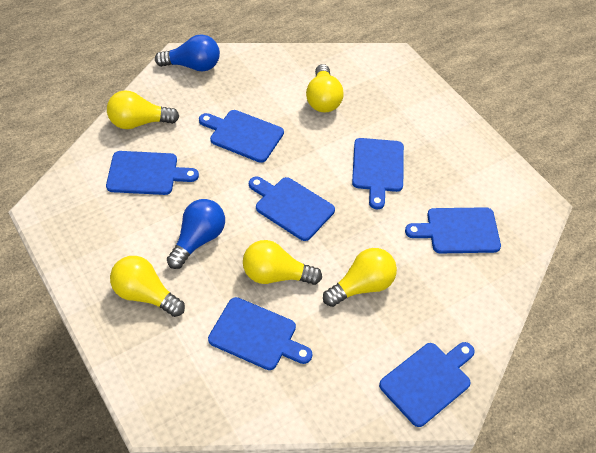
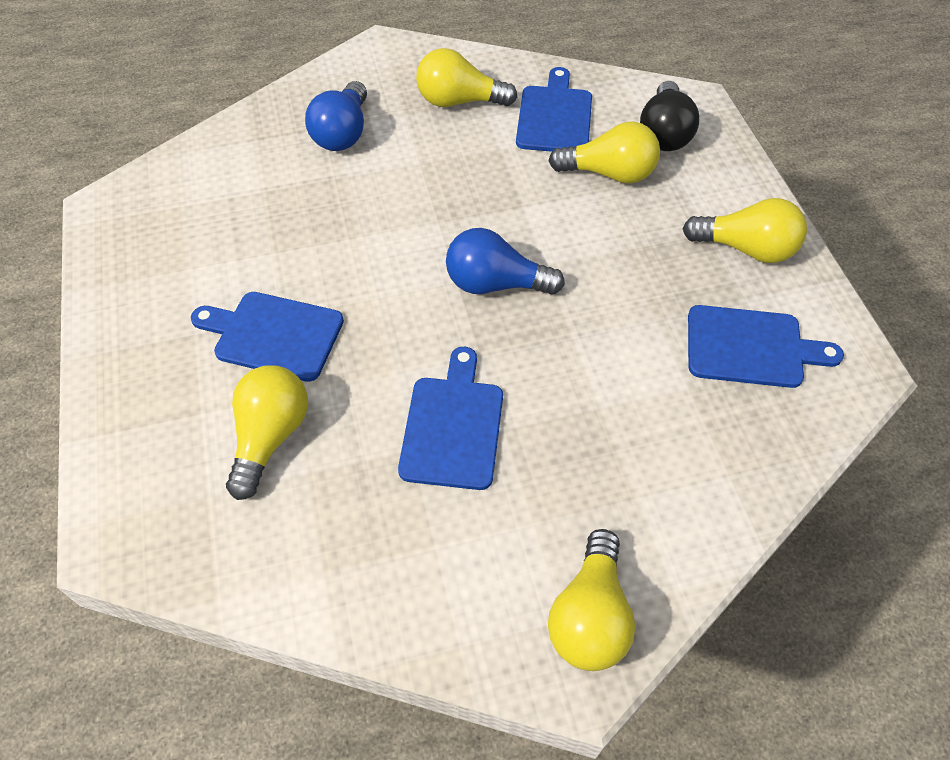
black light bulb: 0 -> 1
blue cutting board: 7 -> 4

